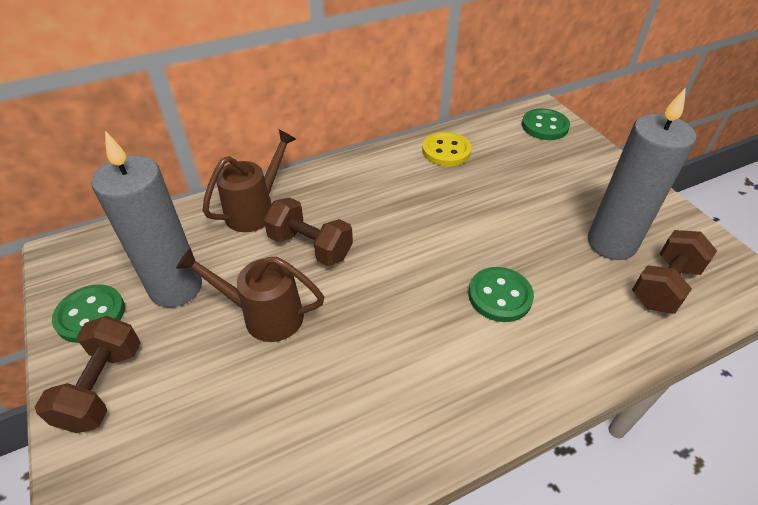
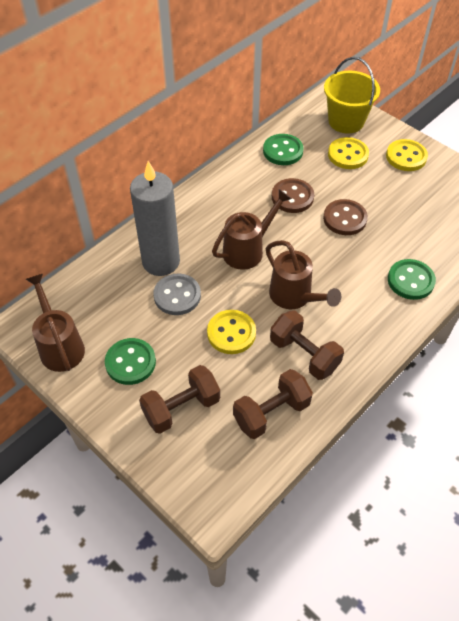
brown button: 0 -> 2
brown watering can: 2 -> 3
grey button: 0 -> 1
grey candle: 2 -> 1
yellow bucket: 0 -> 1
yellow button: 1 -> 3

